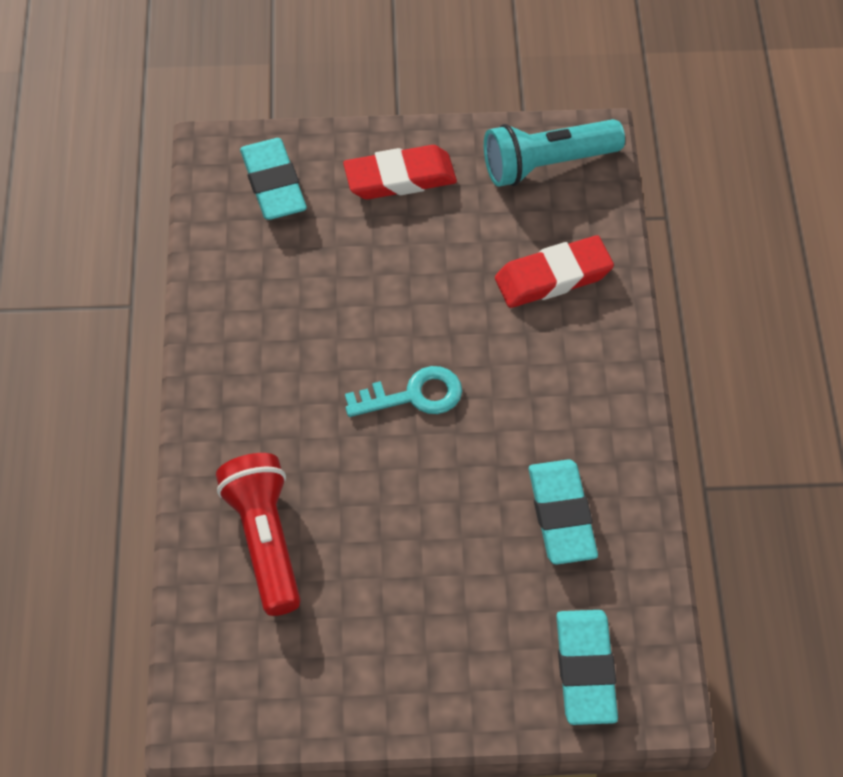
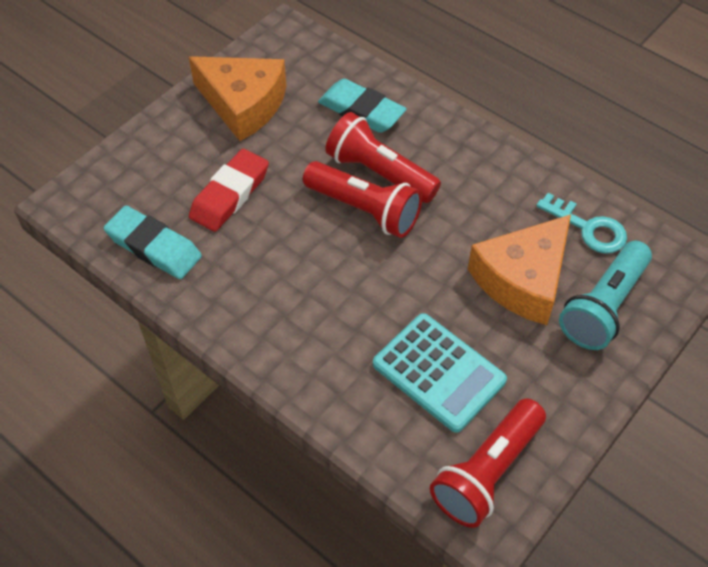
orange cheese: 0 -> 2
red eraser: 2 -> 1
red flashlight: 1 -> 3
turquoise calculator: 0 -> 1
turquoise eraser: 3 -> 2

